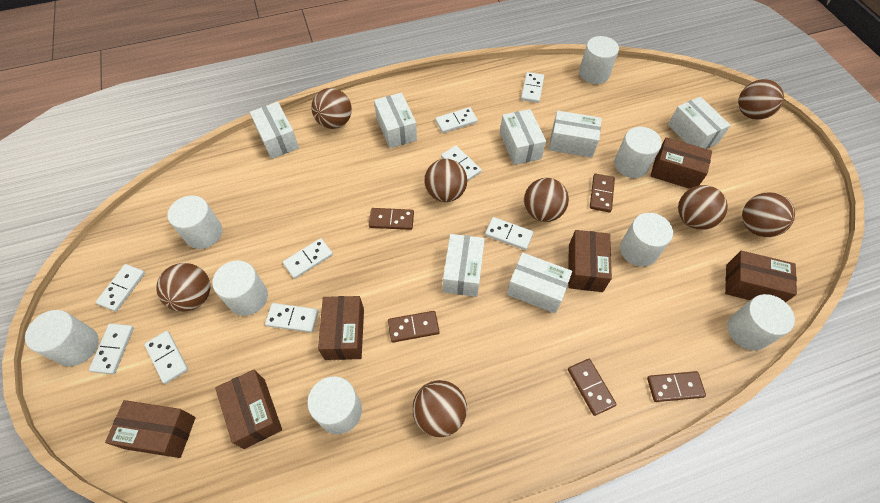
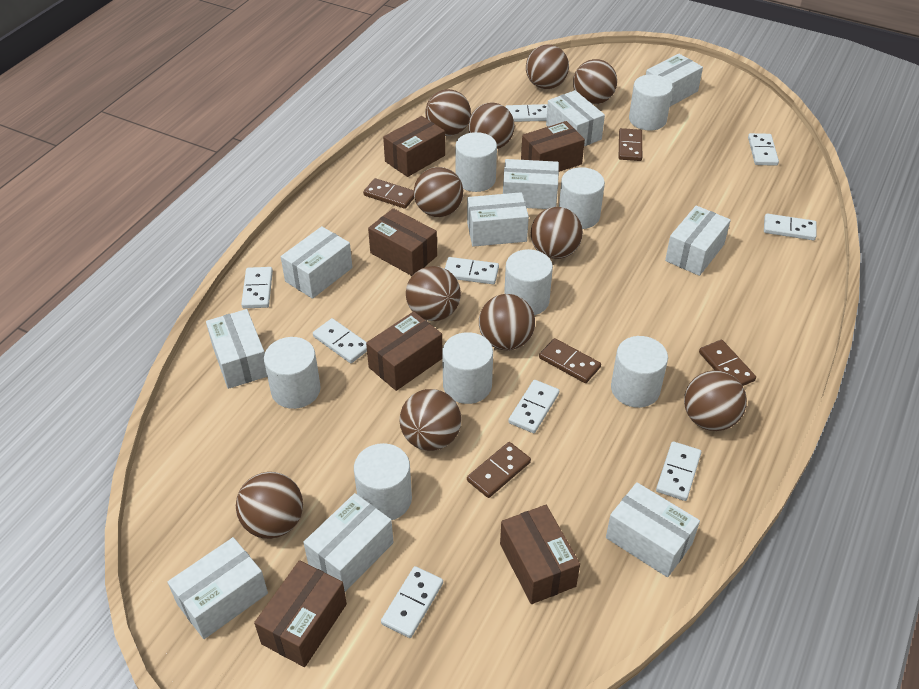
brown ball: 8 -> 11
white box: 7 -> 10

